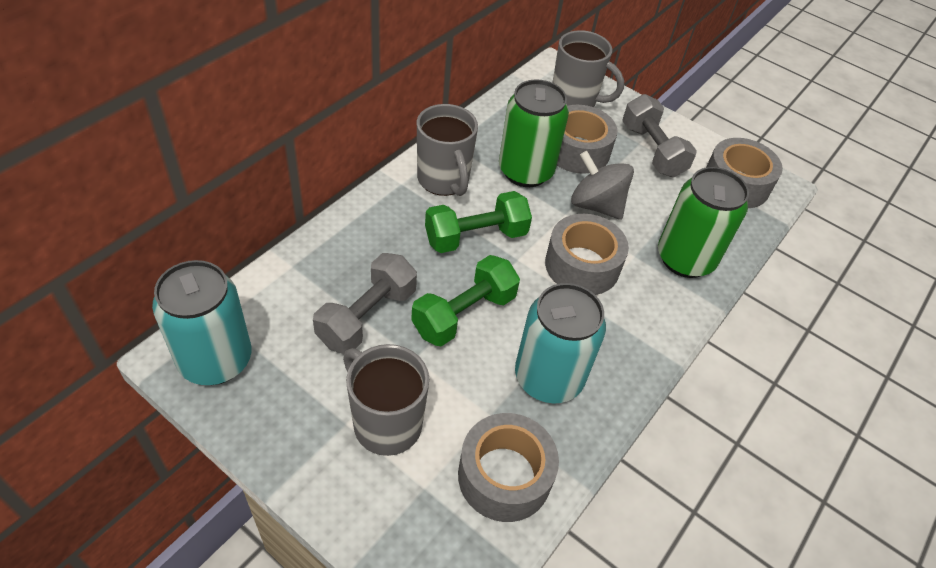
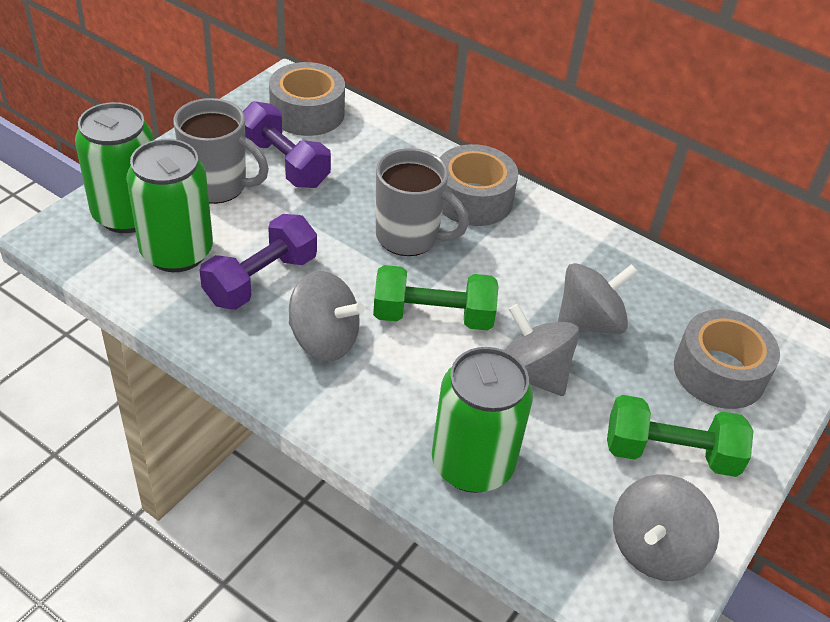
green can: 2 -> 3
grey dumbbell: 2 -> 0
grey mug: 3 -> 2
grey spinning top: 1 -> 4
grey tape: 4 -> 3
purple dumbbell: 0 -> 2
turquoise can: 2 -> 0

